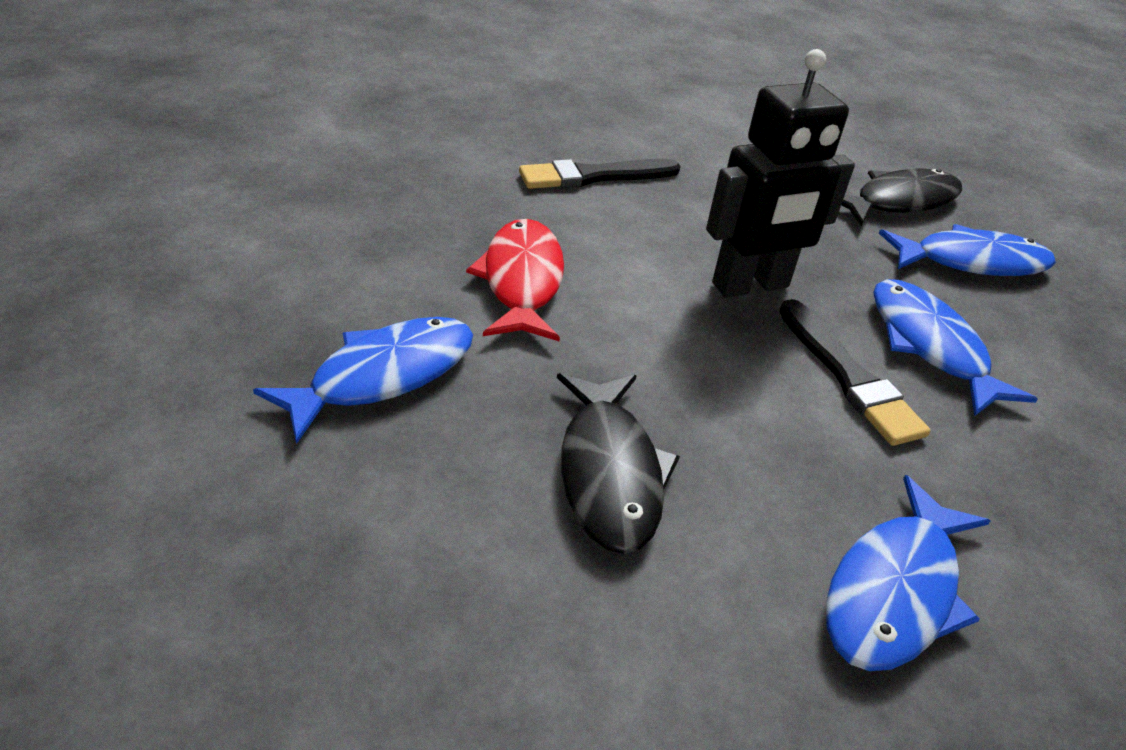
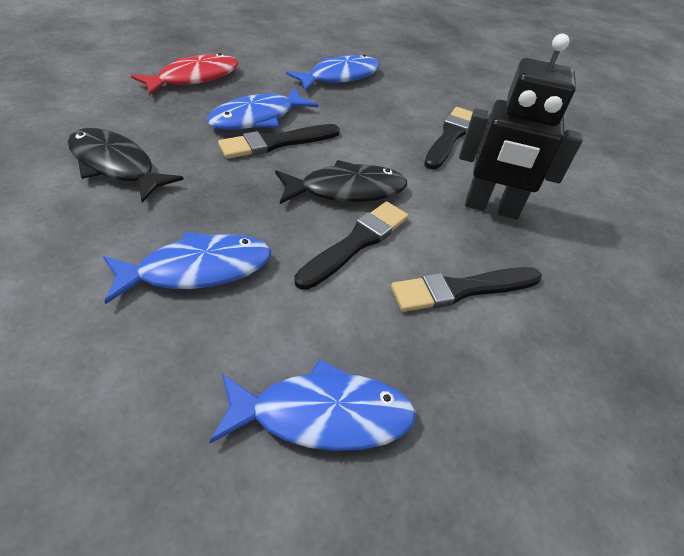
black brush: 2 -> 4

